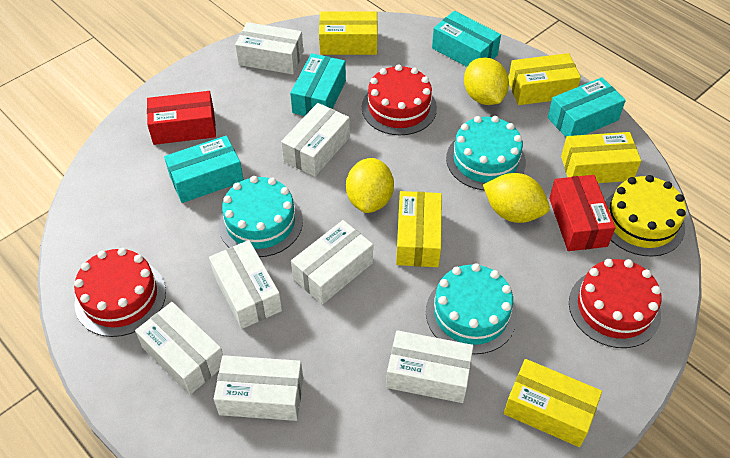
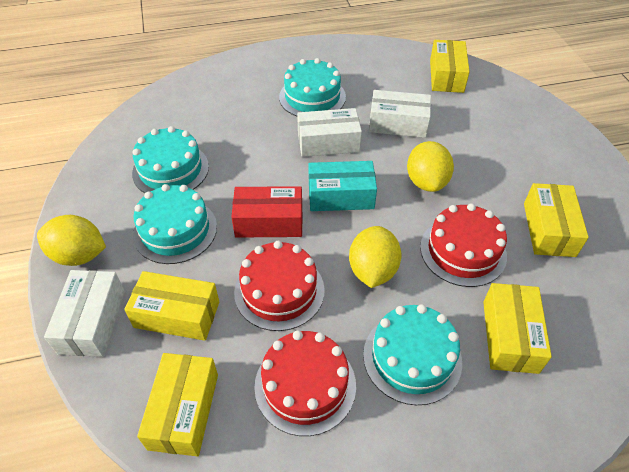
red box: 2 -> 1
turquoise box: 4 -> 1
turquoise cake: 3 -> 4
white box: 7 -> 3
yellow cake: 1 -> 0

